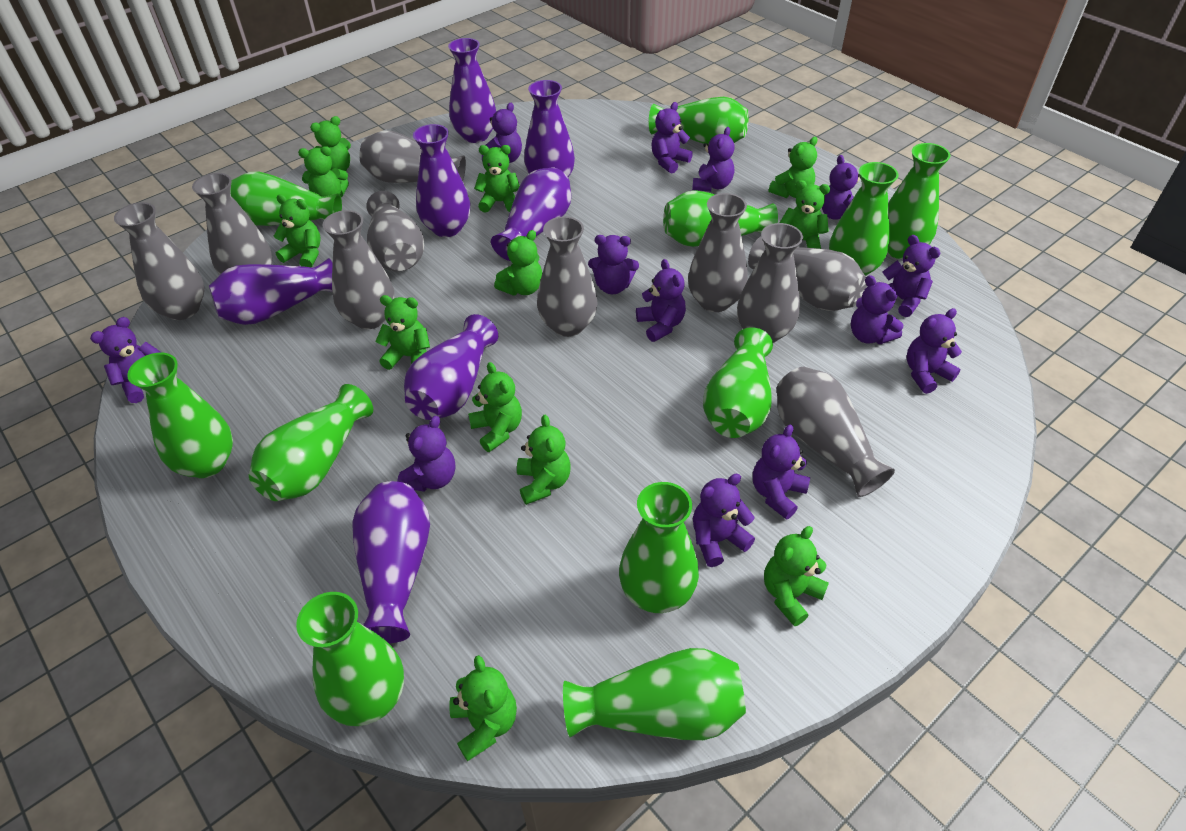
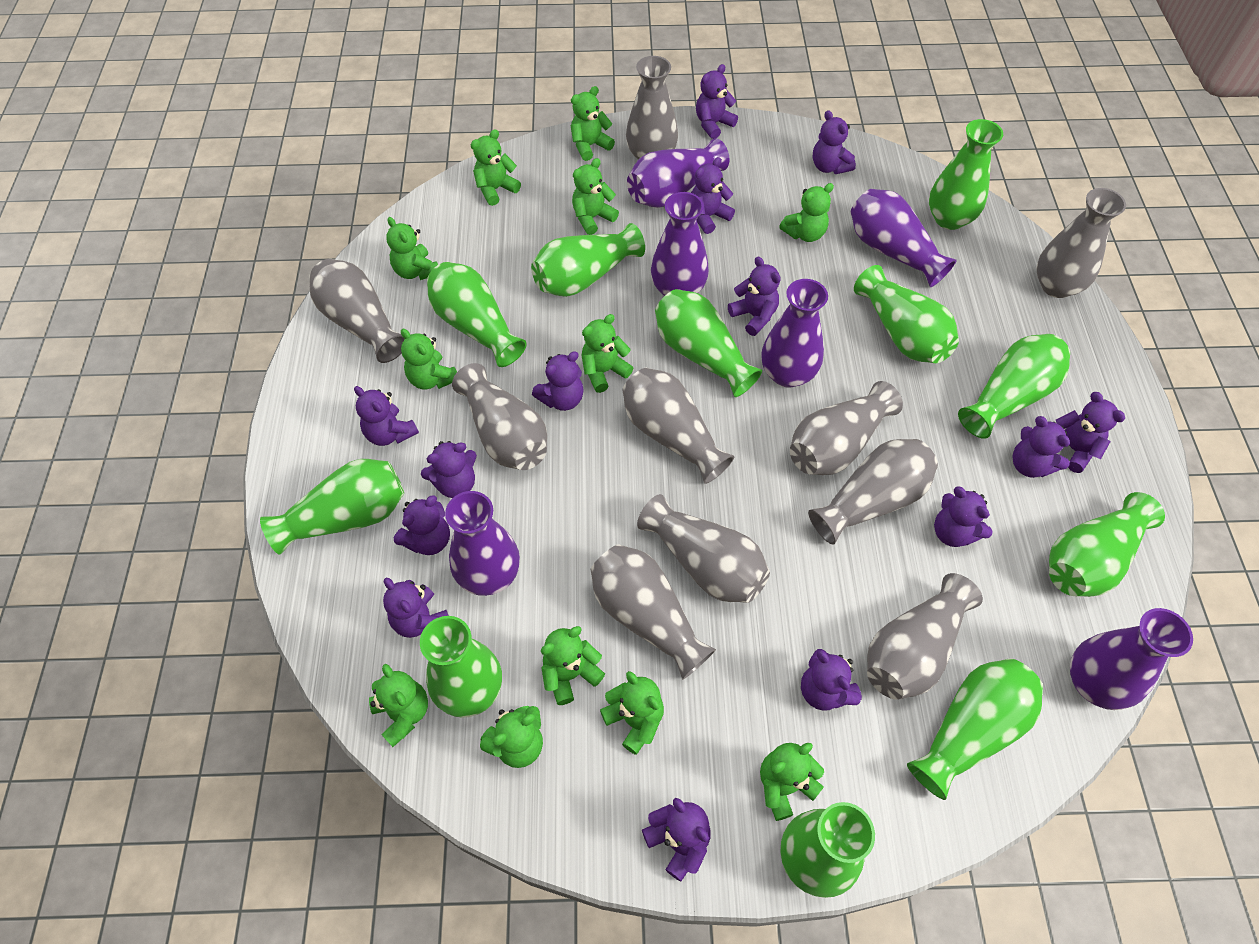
purple teddy bear: 13 -> 14
purple vase: 7 -> 6

